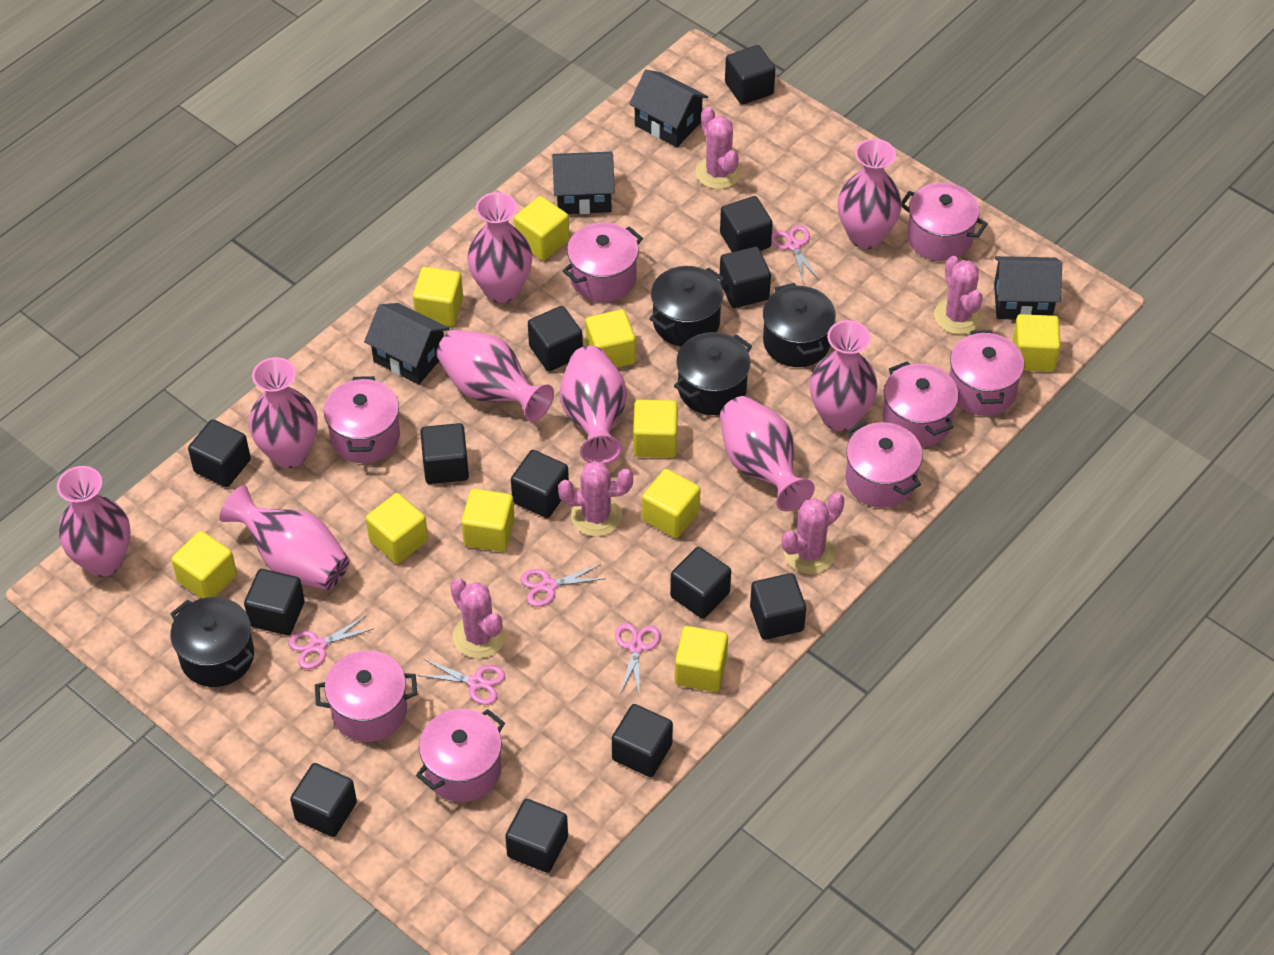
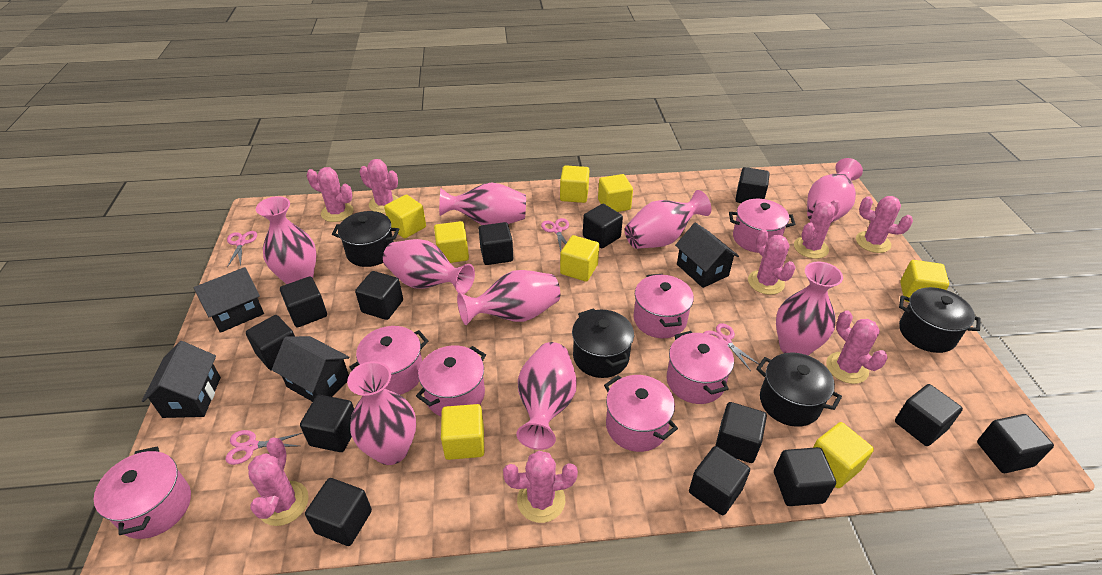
pink cactus: 5 -> 8
pink pot: 8 -> 7
pink scissors: 5 -> 4
yellow cube: 10 -> 8

